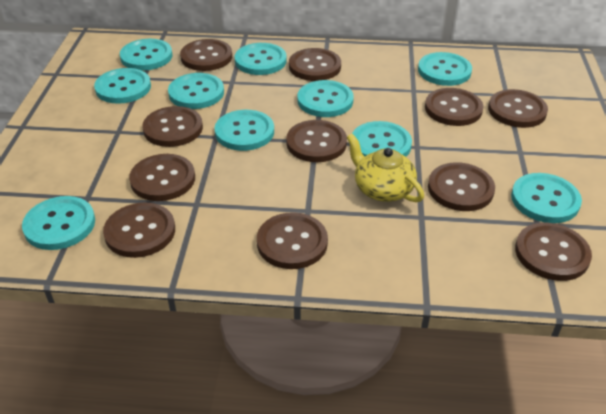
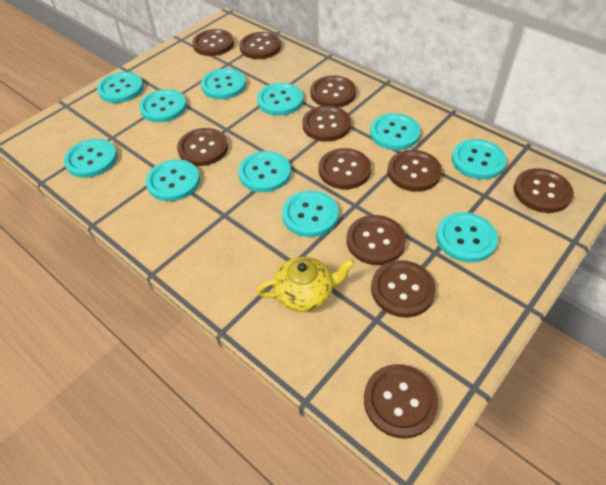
turquoise button: 10 -> 11

